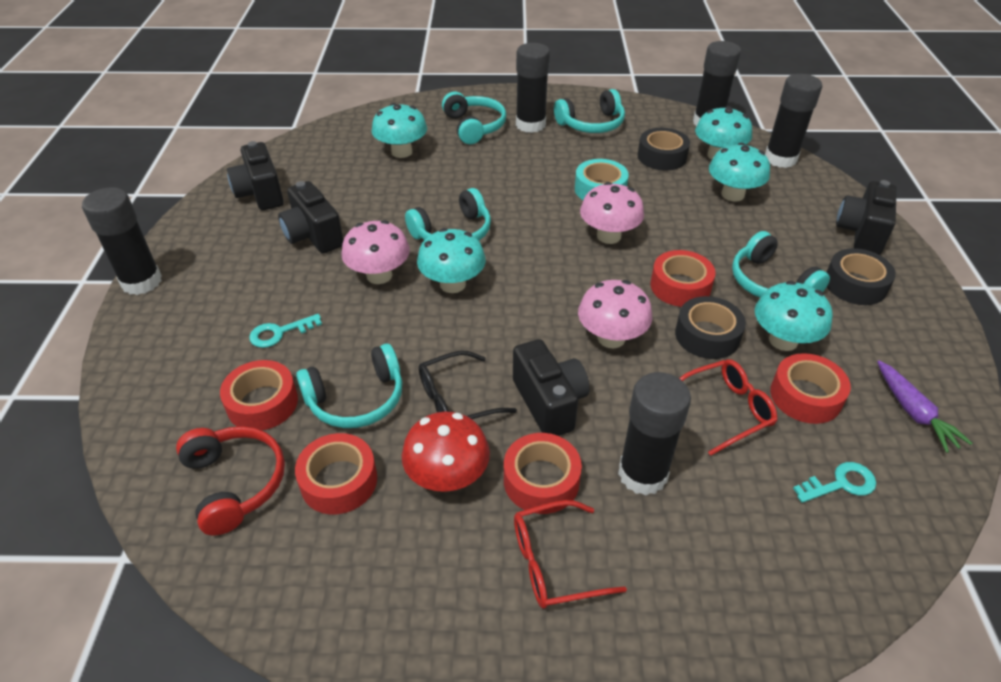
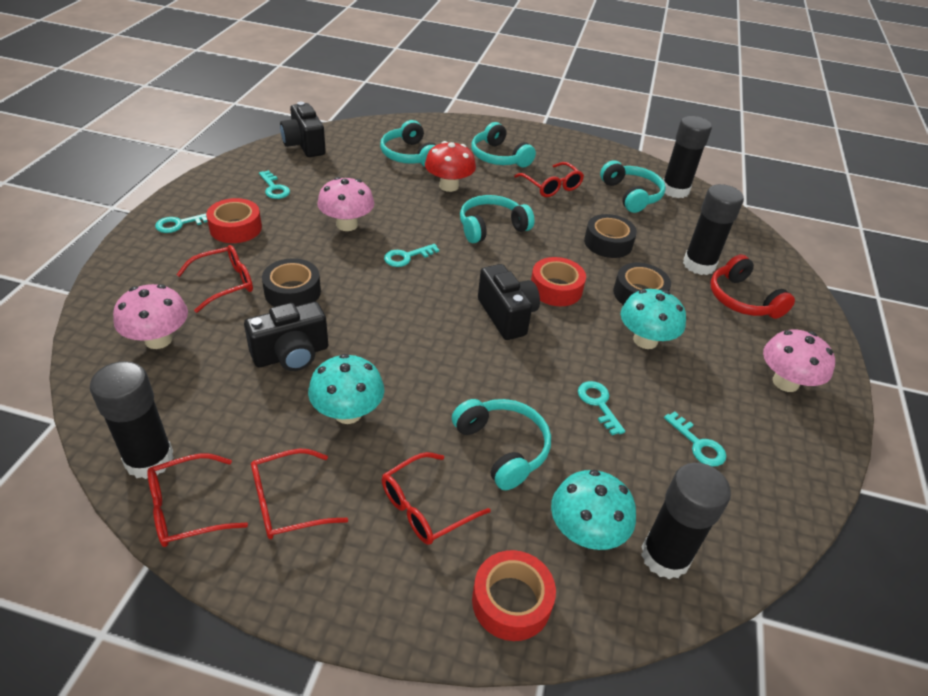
black camera: 4 -> 3
black glasses: 1 -> 0
black glue stick: 5 -> 4
purple carrot: 1 -> 0
red glasses: 2 -> 5
red tape: 5 -> 3
turquoise key: 2 -> 5
turquoise mushroom: 5 -> 3
turquoise tape: 1 -> 0

